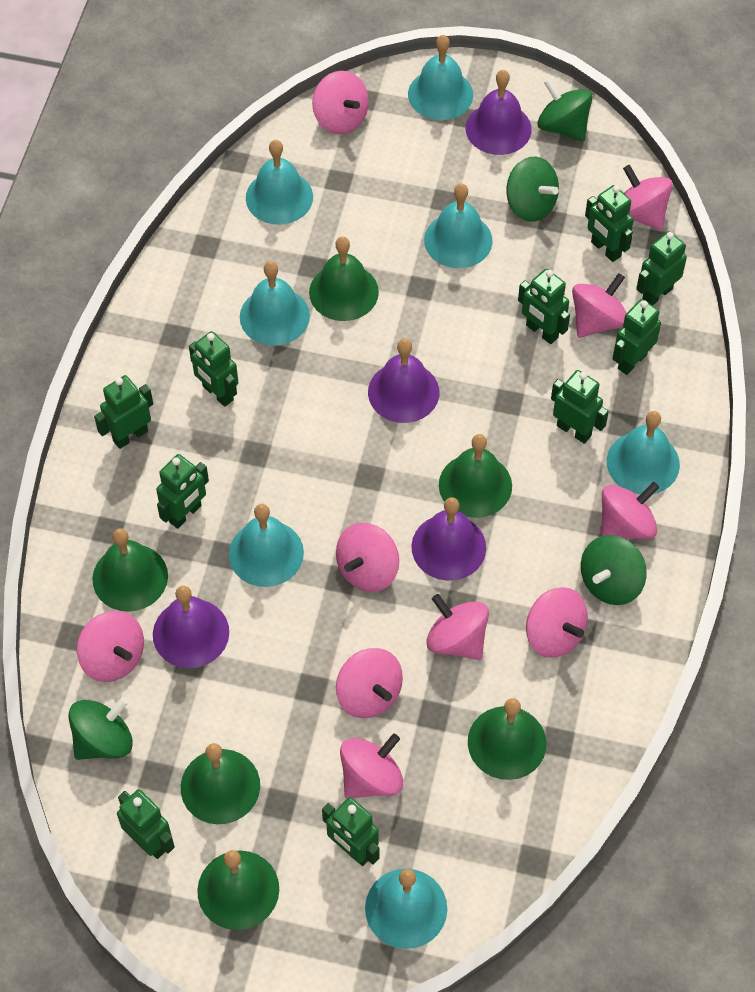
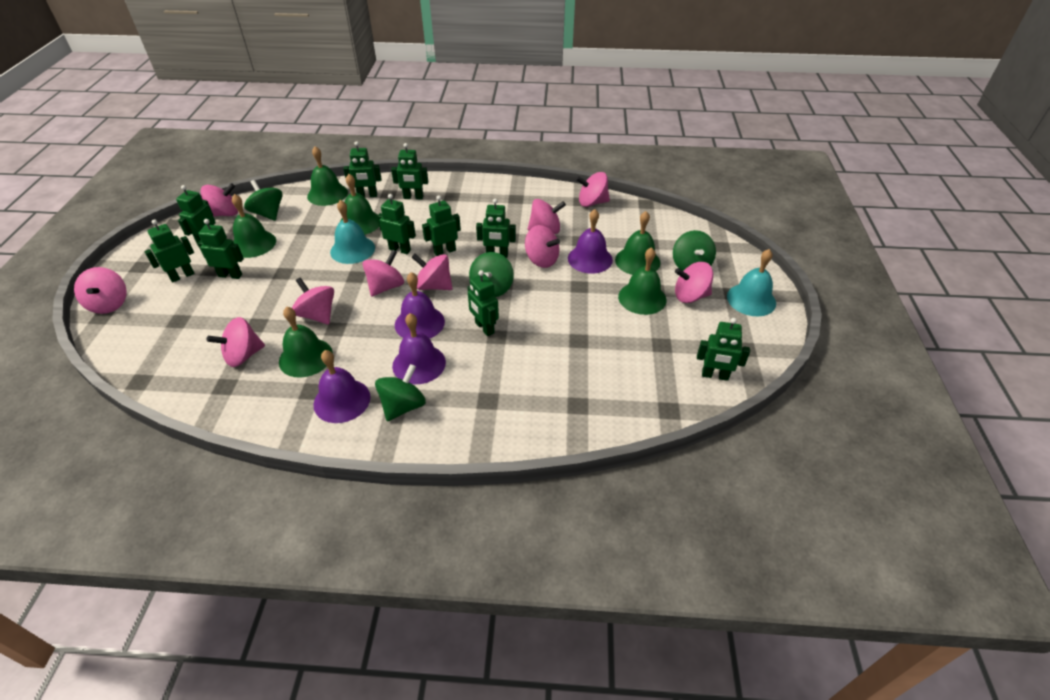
turquoise bell: 7 -> 2

